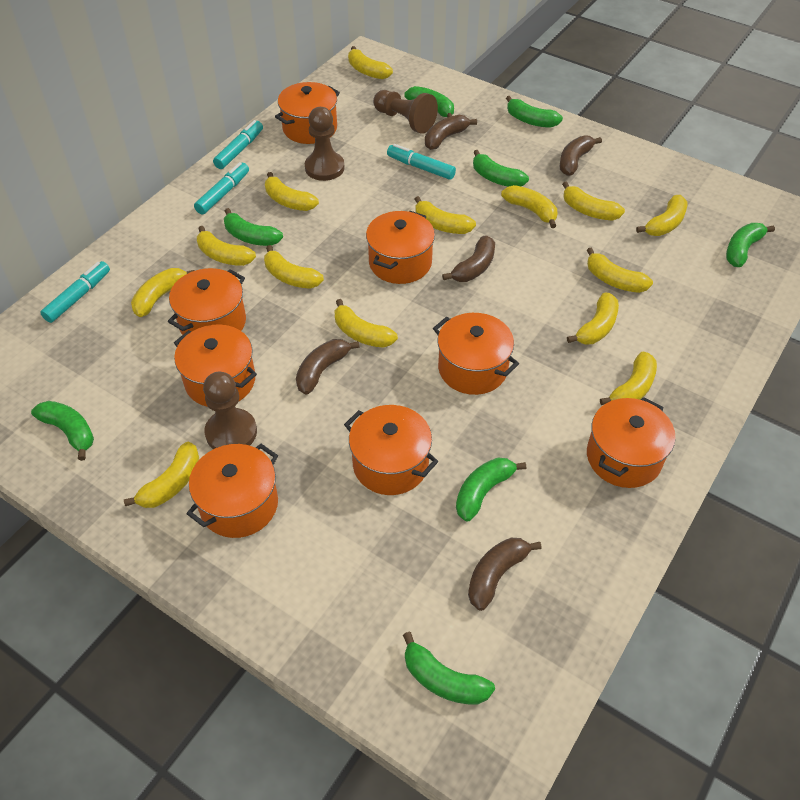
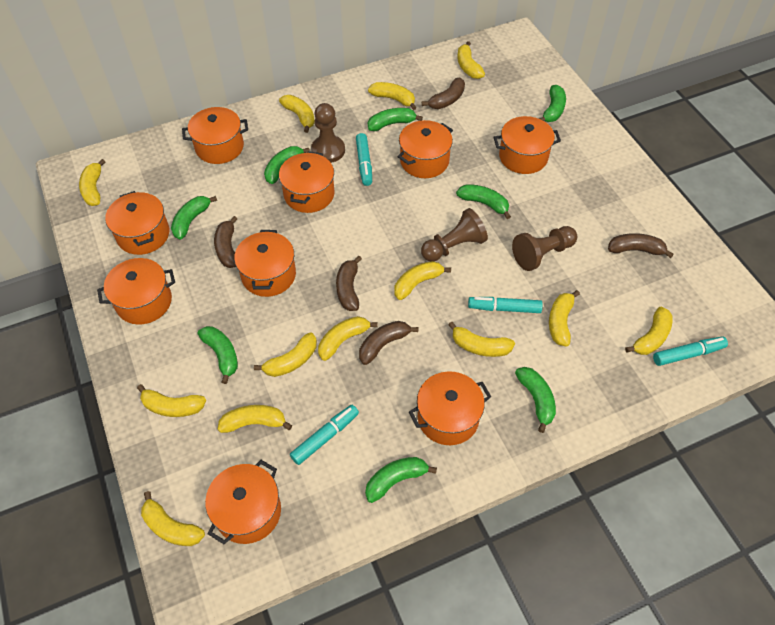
orange pot: 8 -> 9
yellow banana: 14 -> 13

